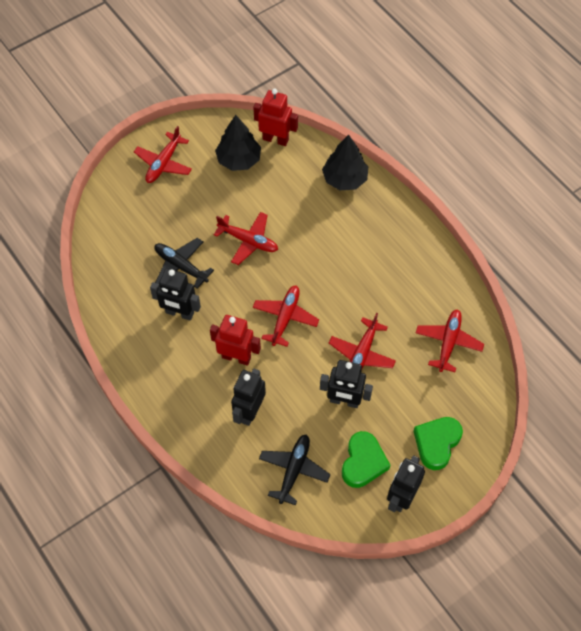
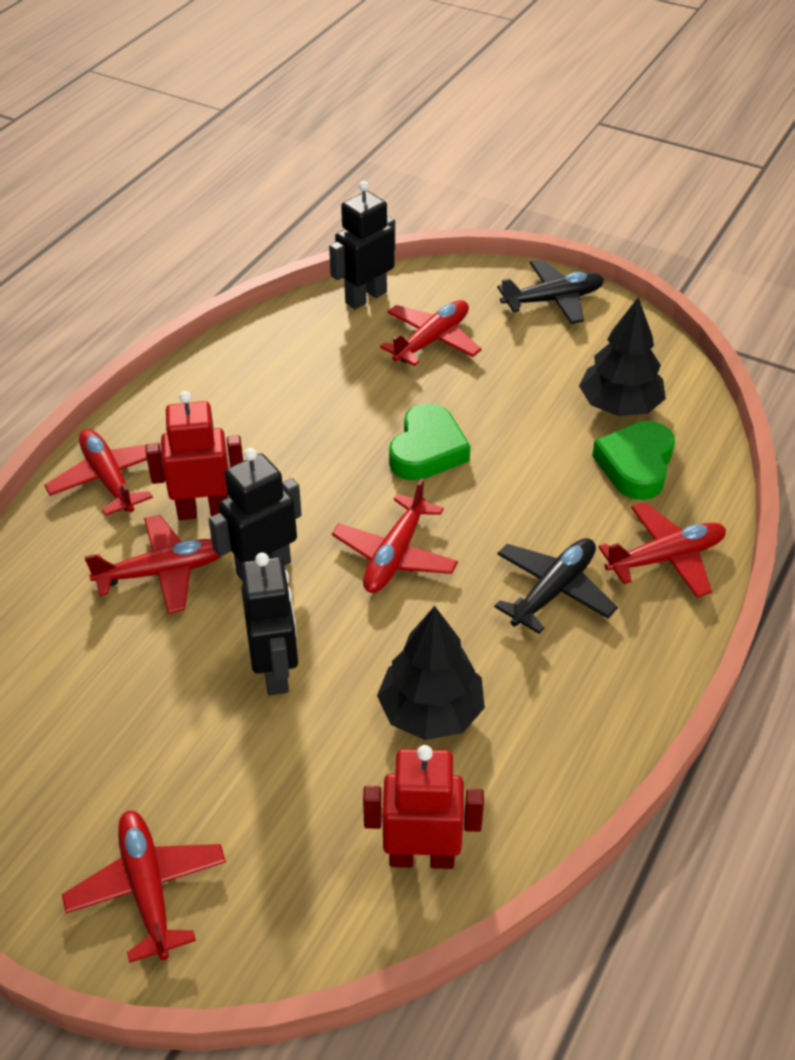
black robot: 4 -> 3
red plane: 5 -> 6

